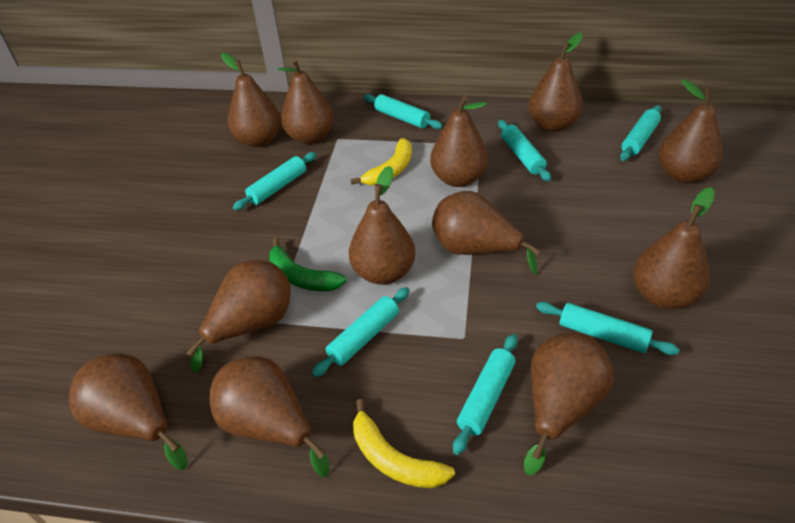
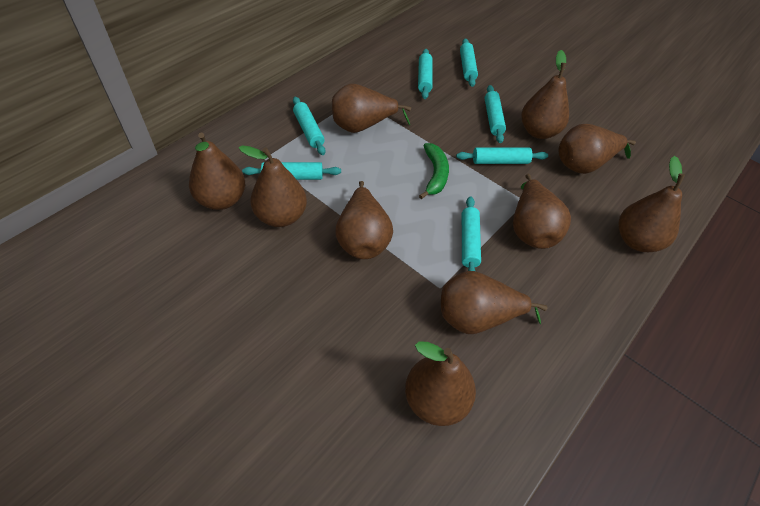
brown pear: 12 -> 10
yellow banana: 2 -> 0

